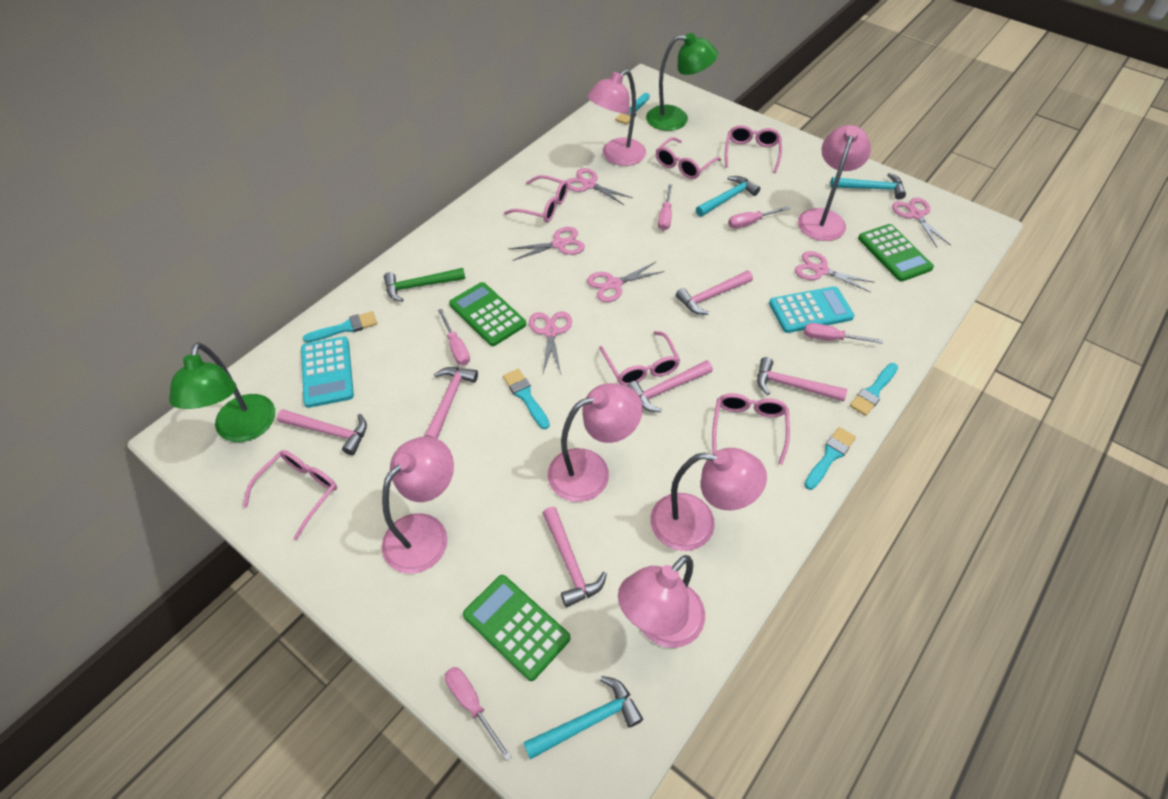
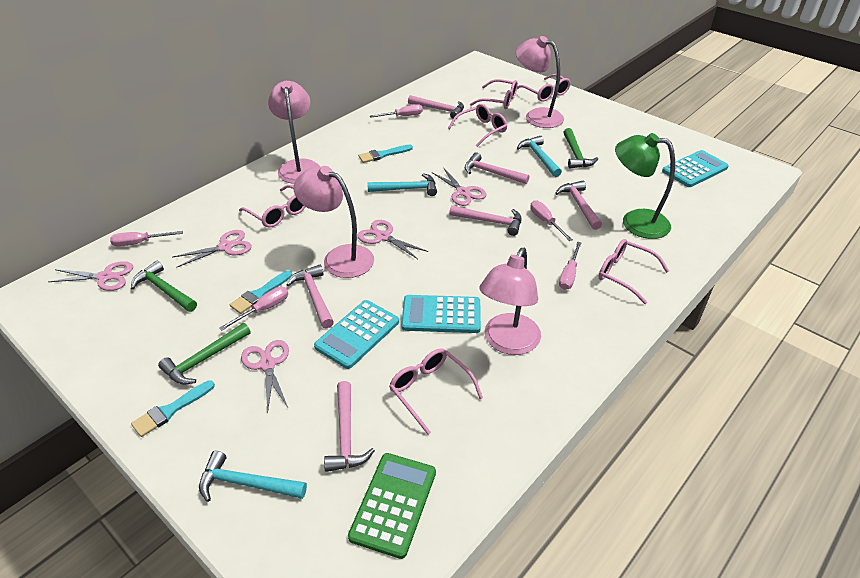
green calculator: 3 -> 1
green hammer: 1 -> 3
green lamp: 2 -> 1
pink lamp: 6 -> 4
pink scissors: 6 -> 5
turquoise brush: 5 -> 3
turquoise calculator: 2 -> 3

